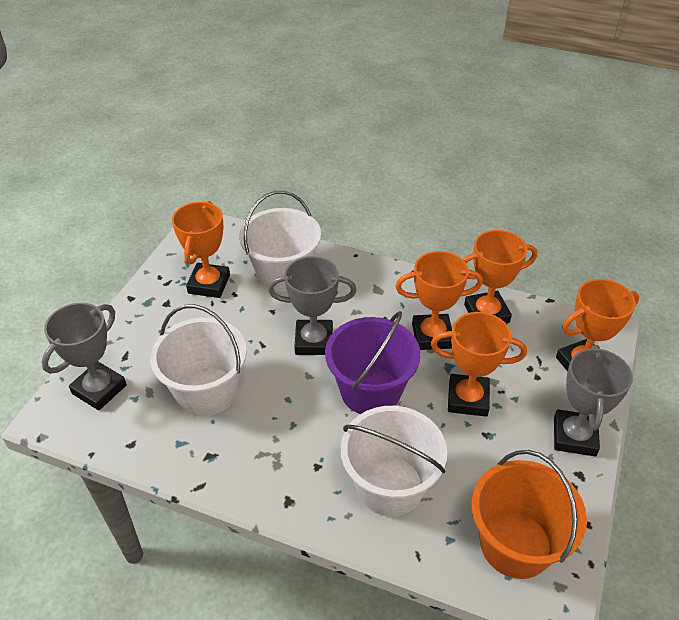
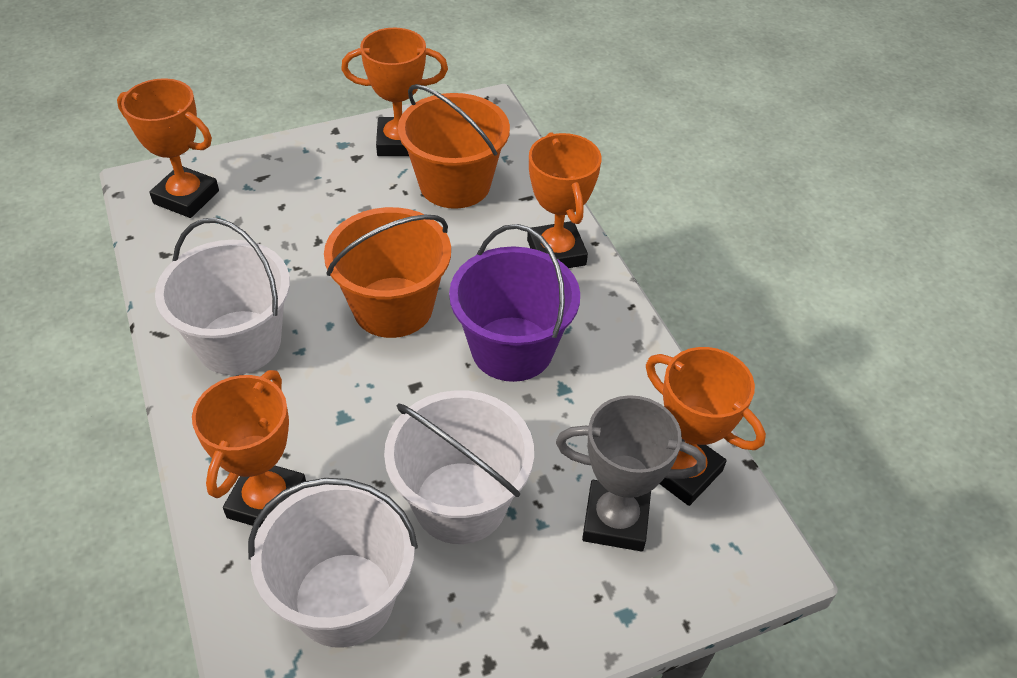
grey trophy: 3 -> 1
orange bucket: 1 -> 2

